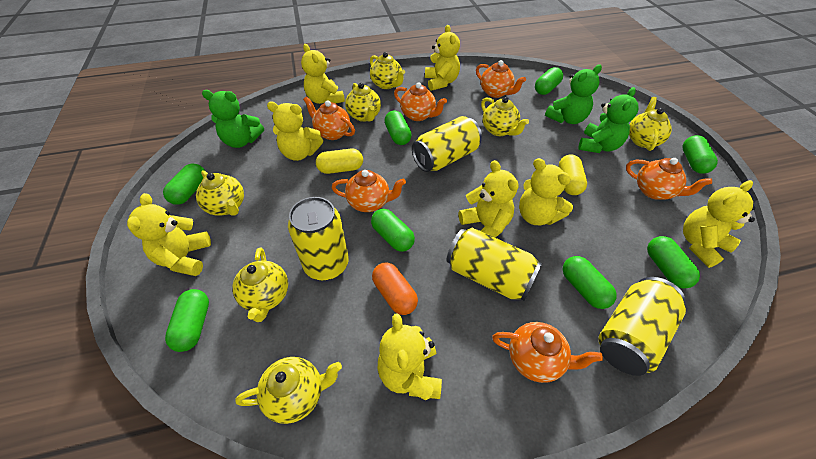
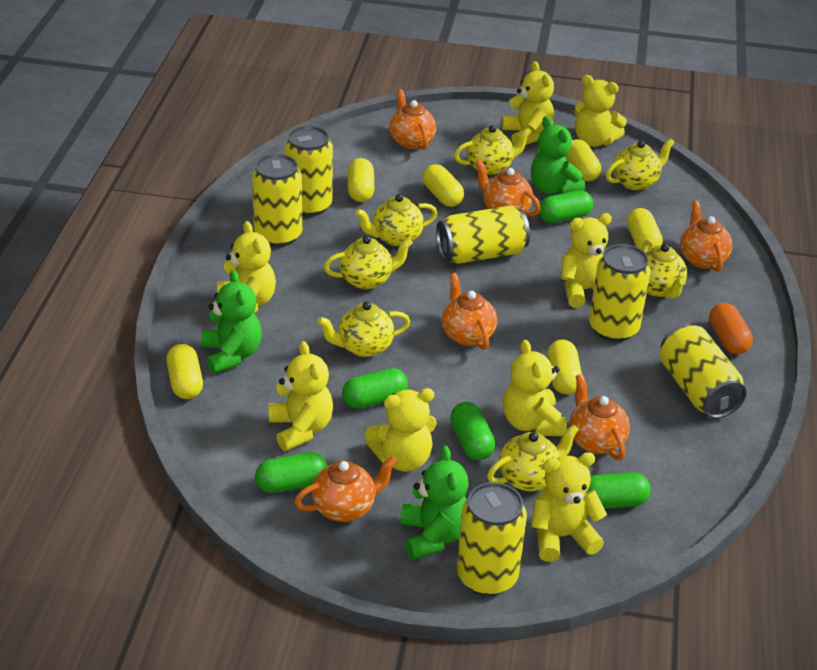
green capsule: 8 -> 5
yellow can: 4 -> 6
yellow capsule: 2 -> 6

